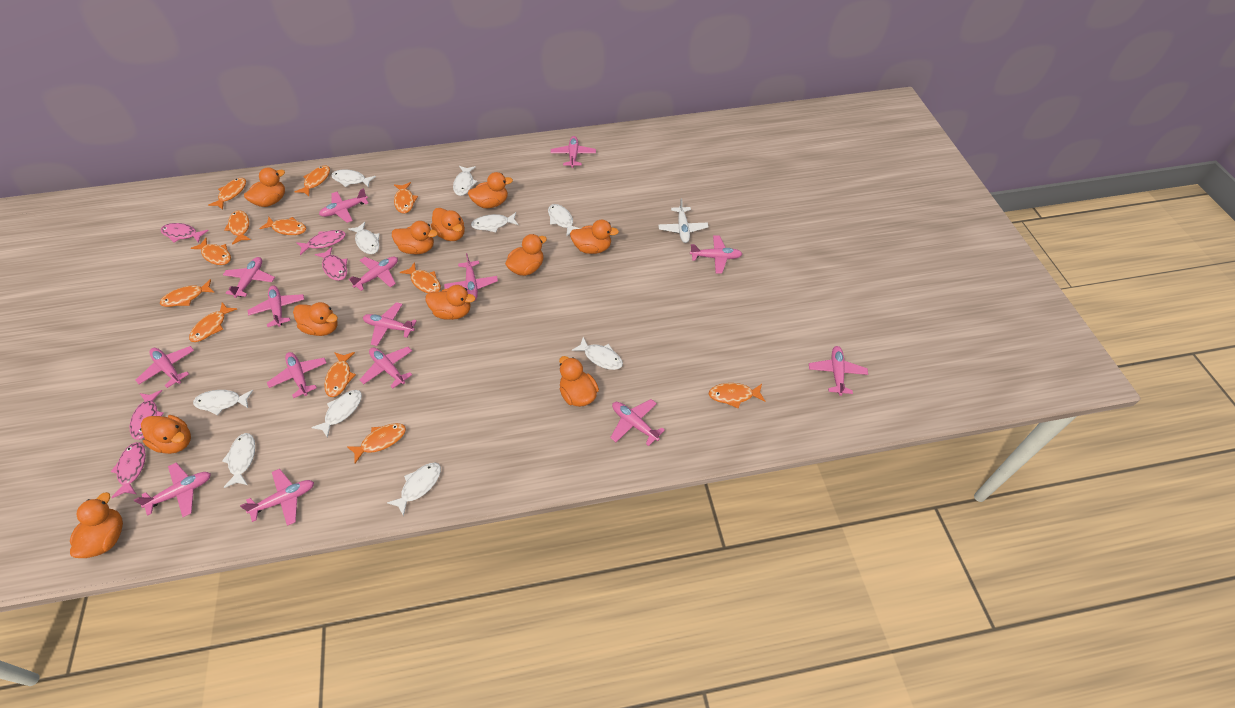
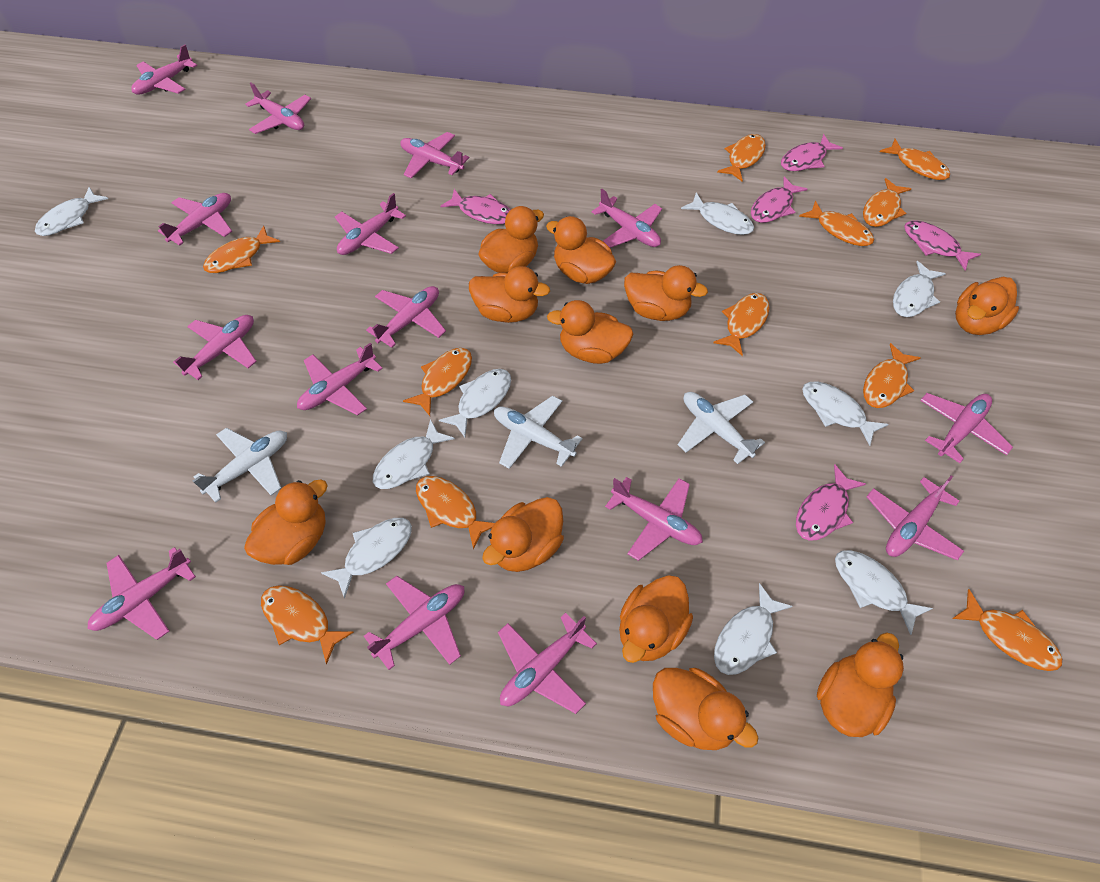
orange fish: 12 -> 11
white fish: 10 -> 9
white plane: 1 -> 3

